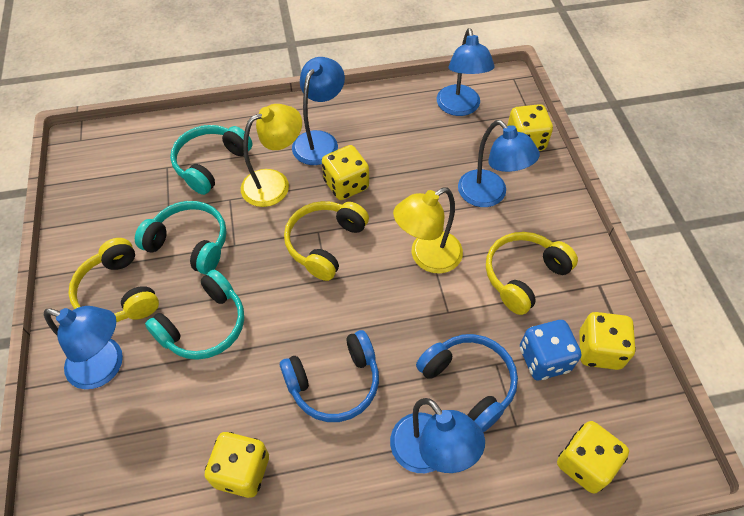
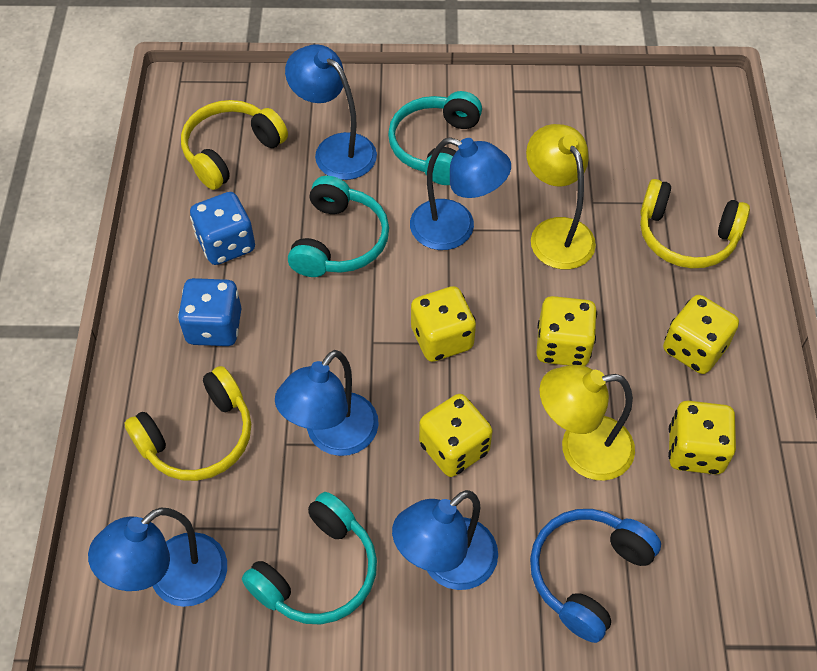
blue dice: 1 -> 2
blue headphones: 2 -> 1

